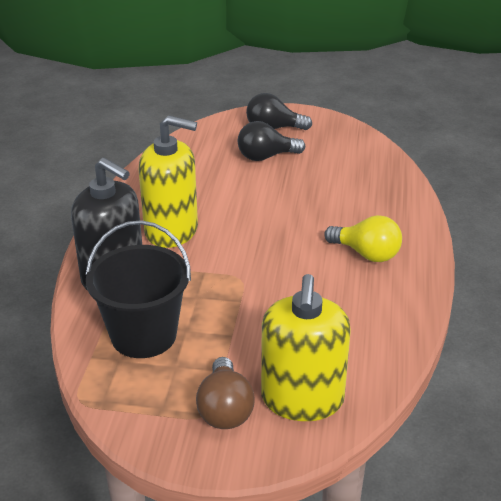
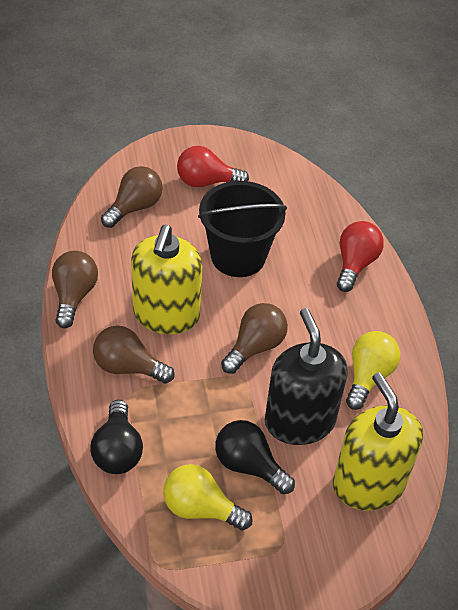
brown light bulb: 1 -> 4
red light bulb: 0 -> 2
yellow light bulb: 1 -> 2

